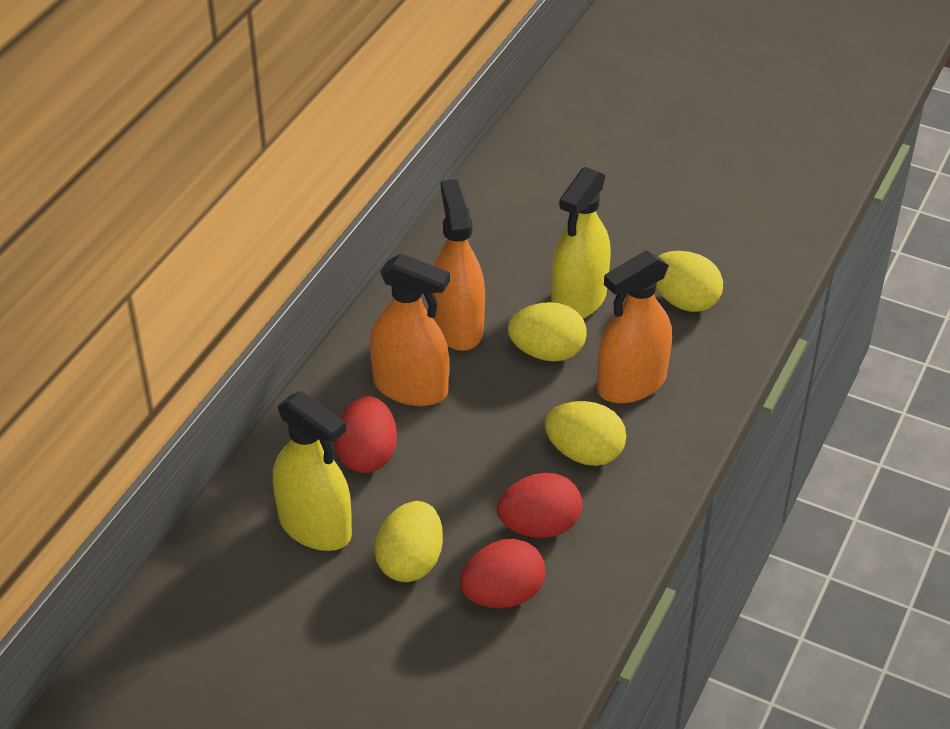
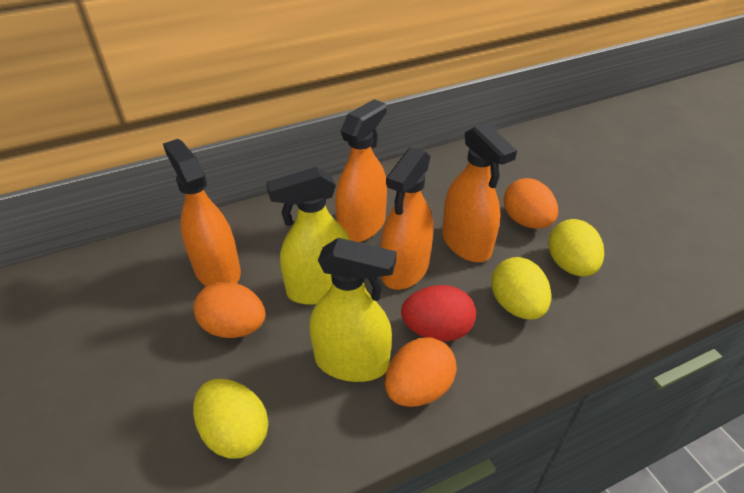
orange egg: 0 -> 3
orange spray bottle: 3 -> 4
red egg: 3 -> 1
yellow egg: 4 -> 3

